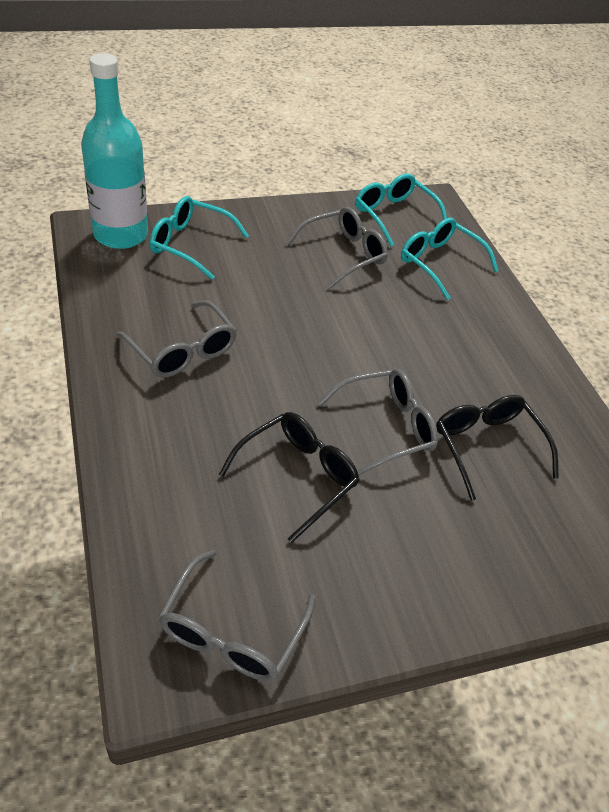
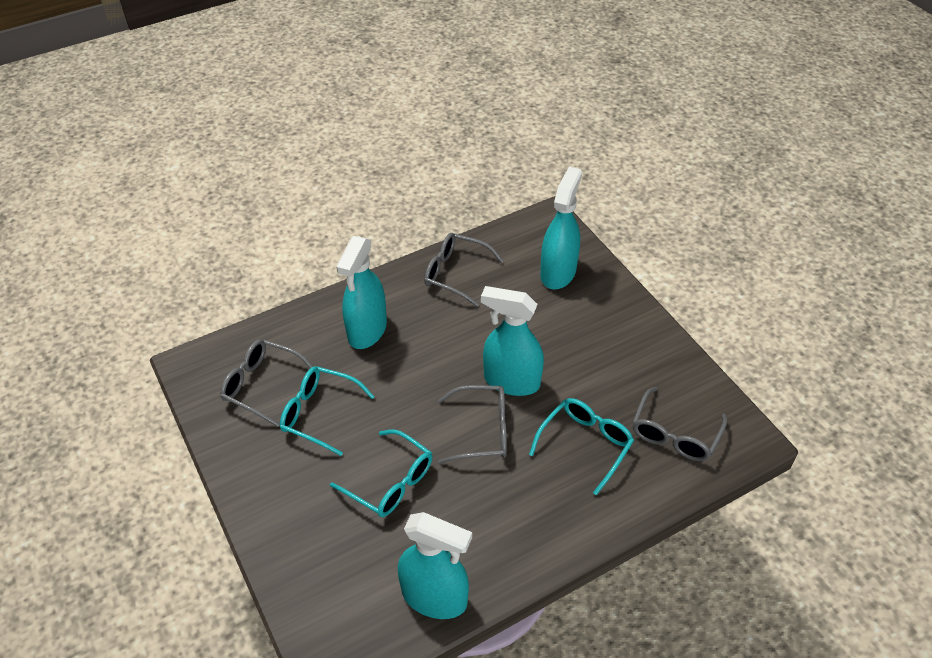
black glasses: 2 -> 0
turquoise bottle: 1 -> 0
turquoise spray bottle: 0 -> 4

